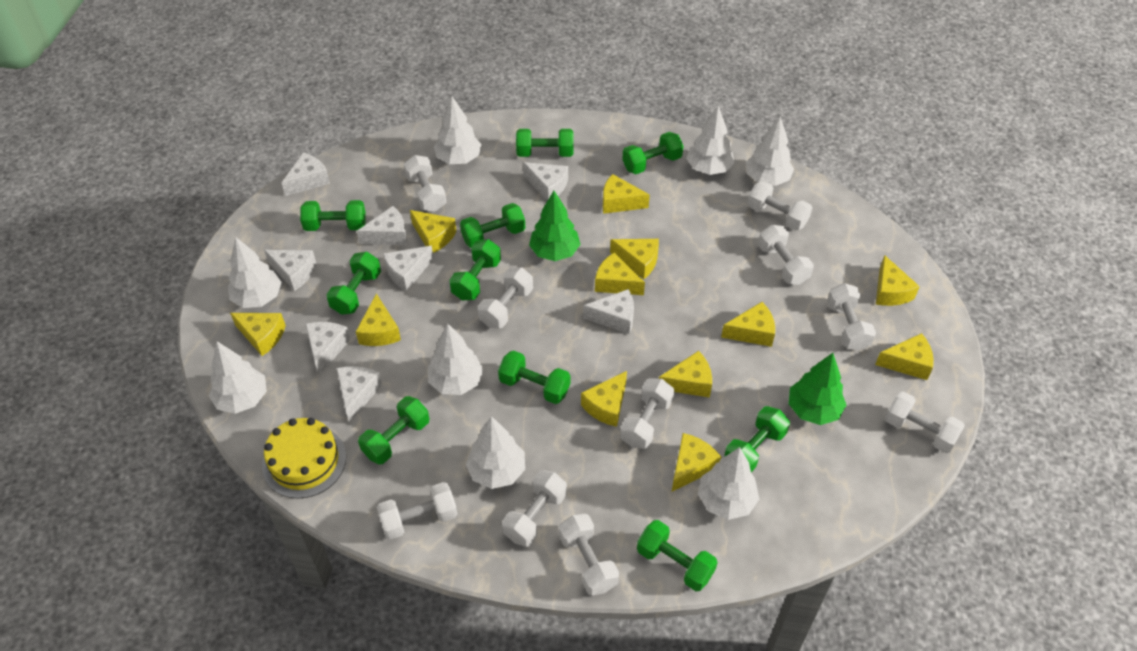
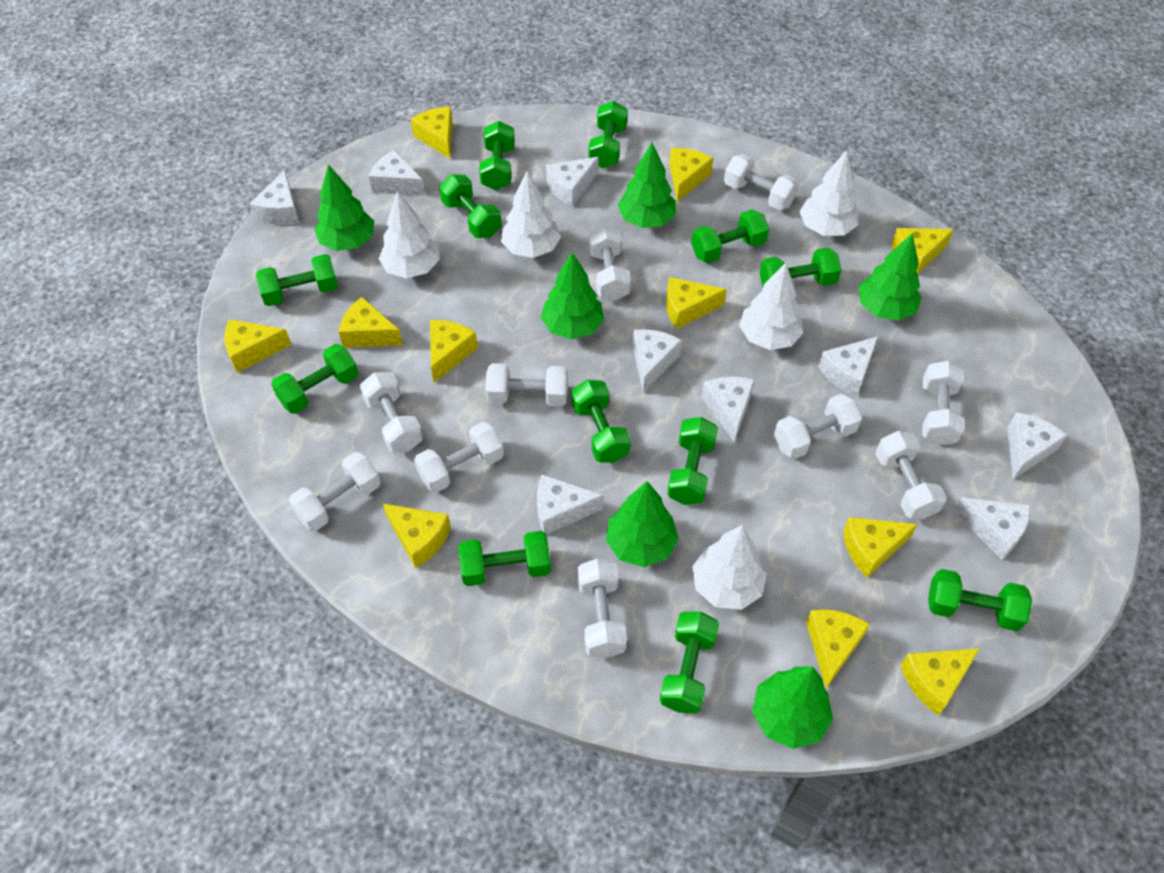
green dumbbell: 10 -> 12
green tree: 2 -> 6
white cheese: 8 -> 9
white tree: 8 -> 5
yellow cake: 1 -> 0
yellow cheese: 12 -> 11

